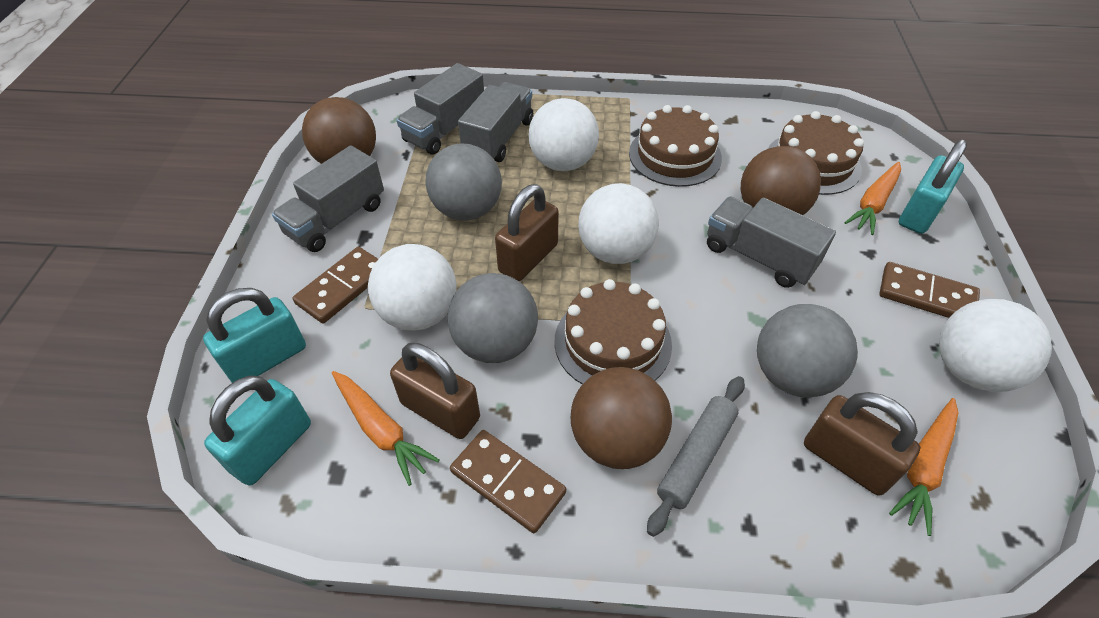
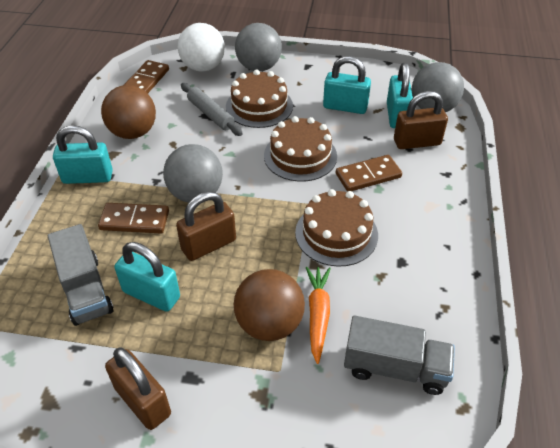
brown ball: 3 -> 2
grey truck: 4 -> 2
orange carrot: 3 -> 1
turquoise padlock: 3 -> 4
white ball: 4 -> 1

